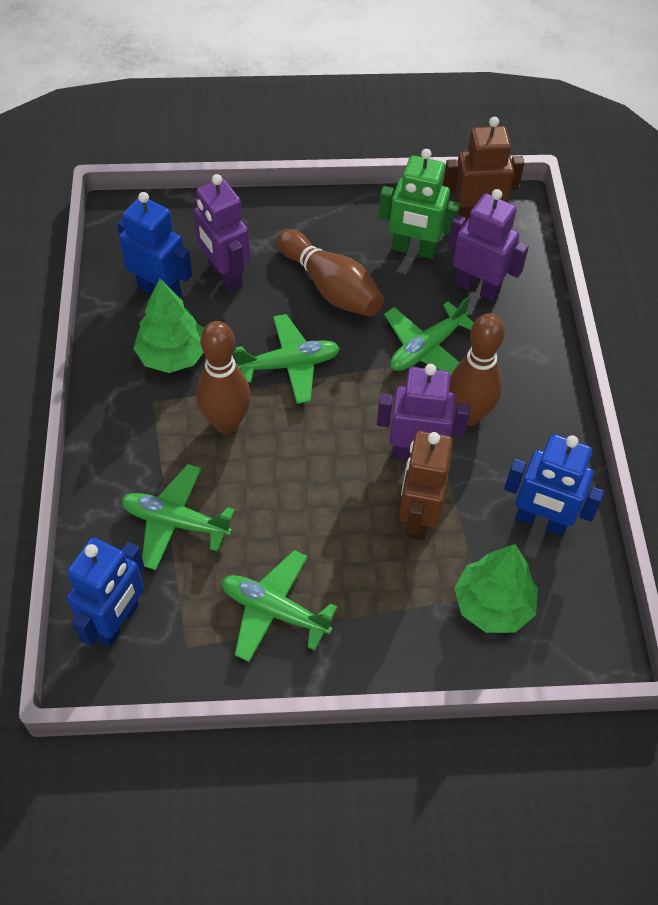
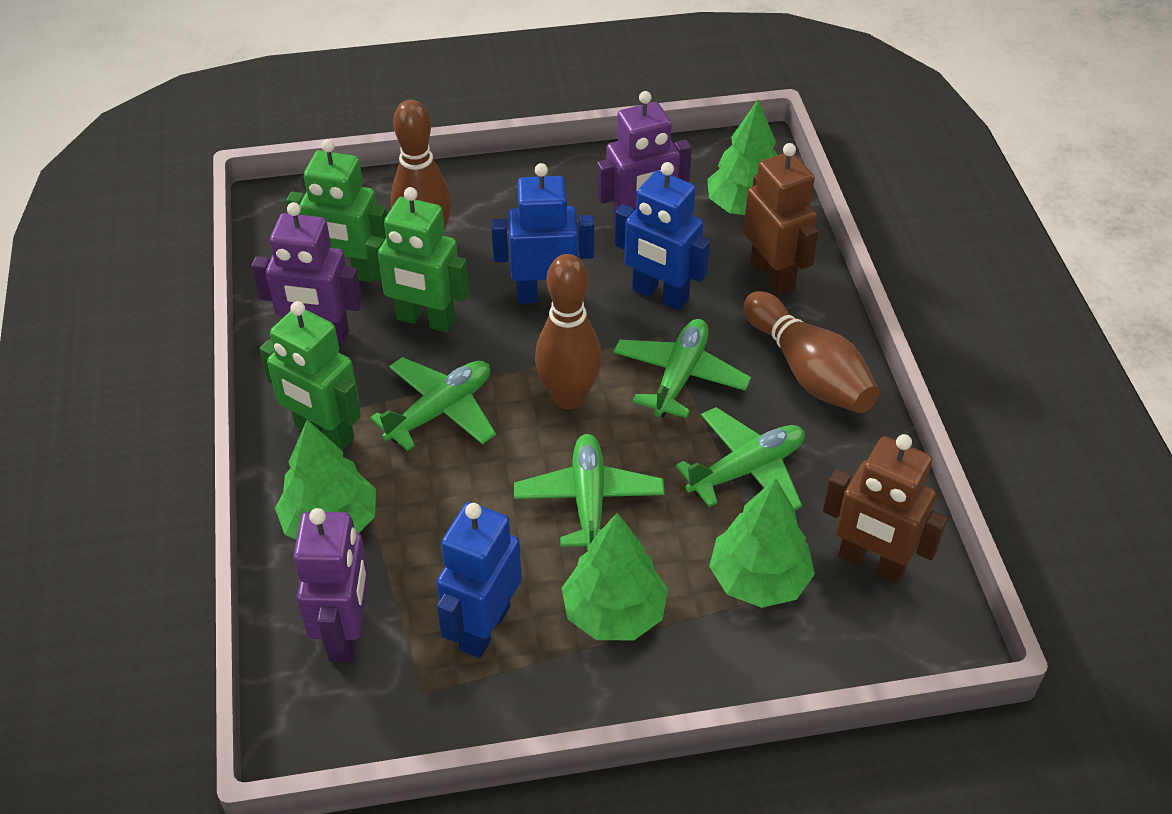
green robot: 1 -> 3
green tree: 2 -> 4

